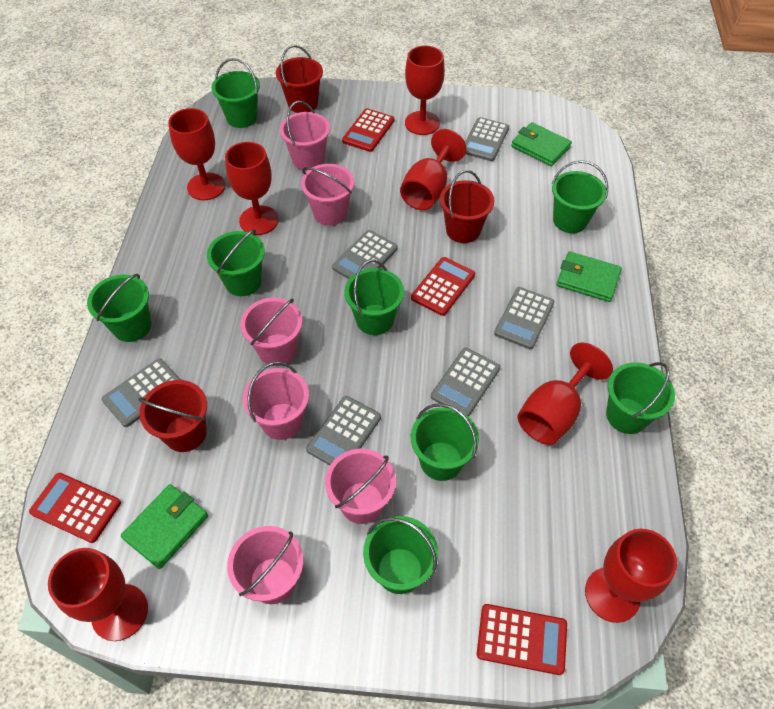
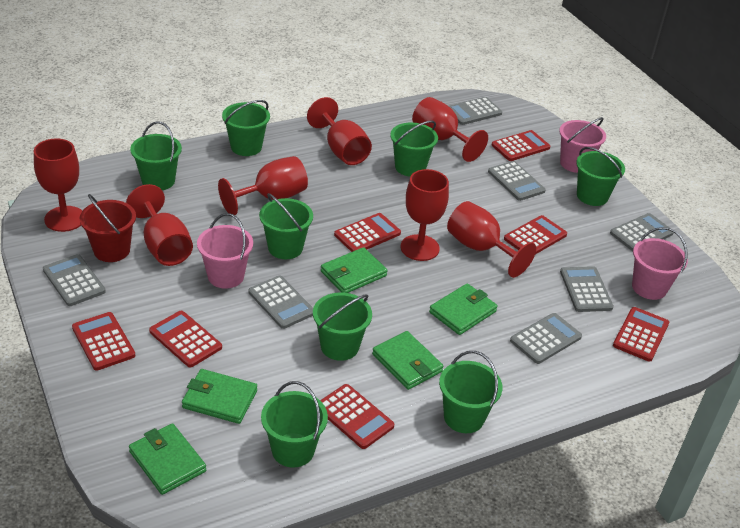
green wallet: 3 -> 5
grey calculator: 6 -> 7
pink bucket: 6 -> 3
red bucket: 3 -> 1
red calculator: 4 -> 7

